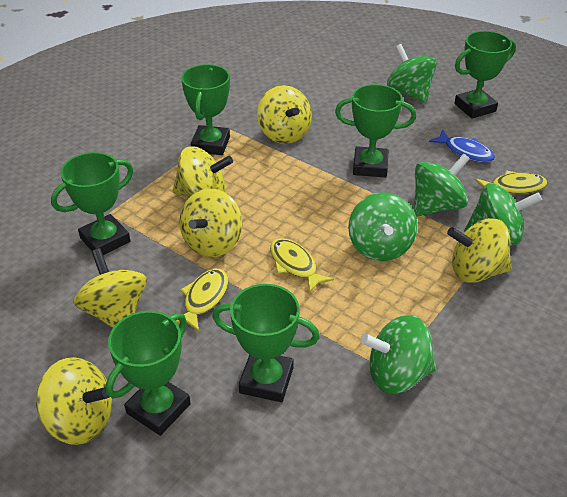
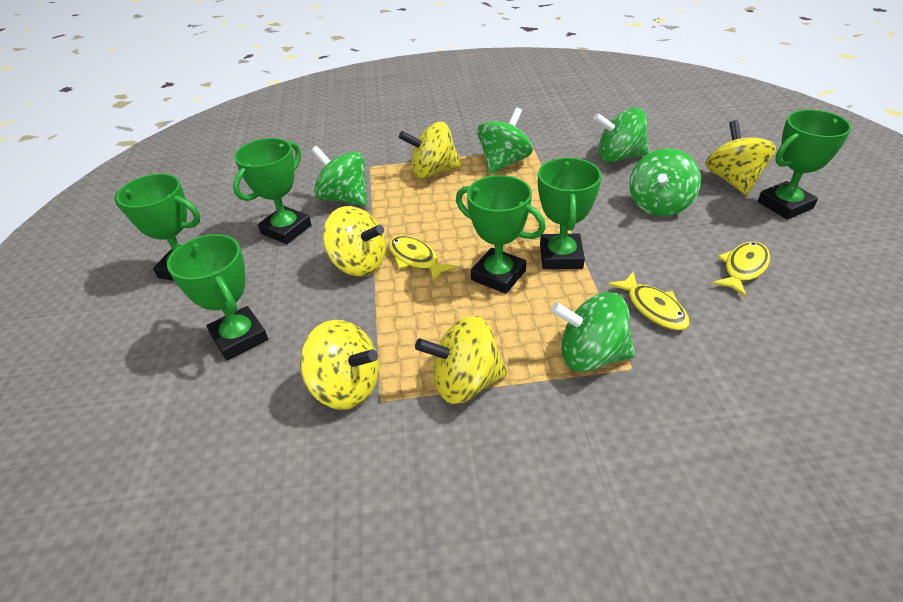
blue fish: 1 -> 0
yellow spinning top: 6 -> 5

